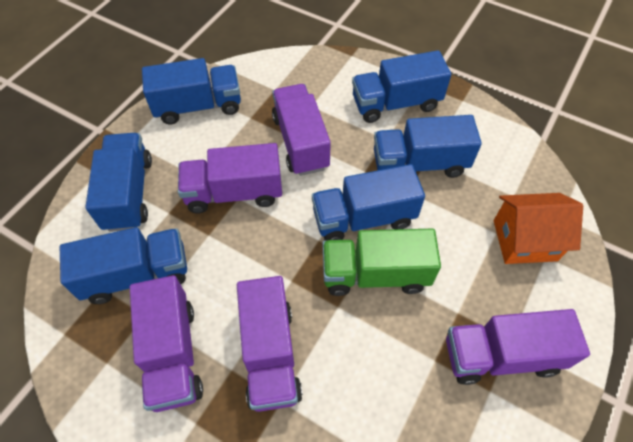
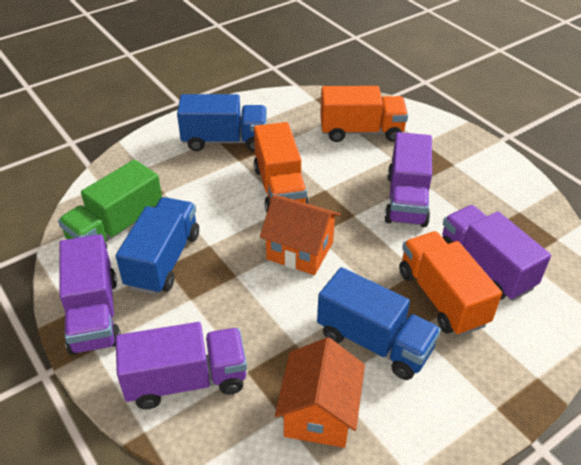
blue truck: 6 -> 3
orange house: 1 -> 2
orange truck: 0 -> 3
purple truck: 5 -> 4

